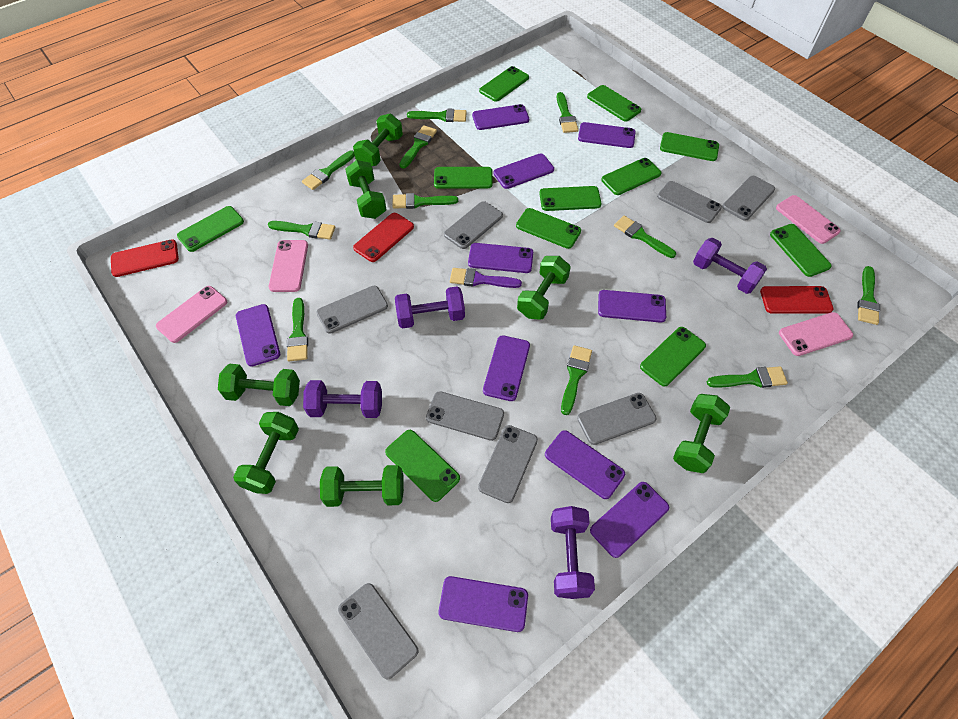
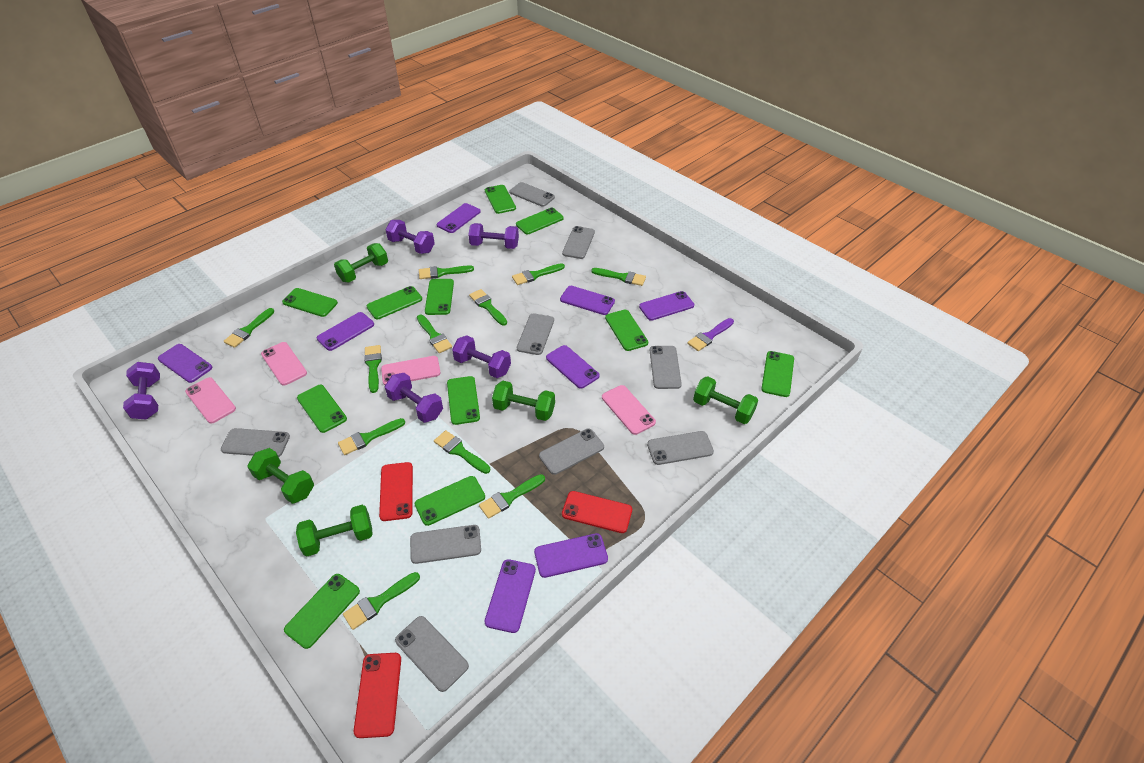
green dumbbell: 7 -> 5
grey phone: 8 -> 9
purple dumbbell: 4 -> 5
purple phone: 10 -> 8

